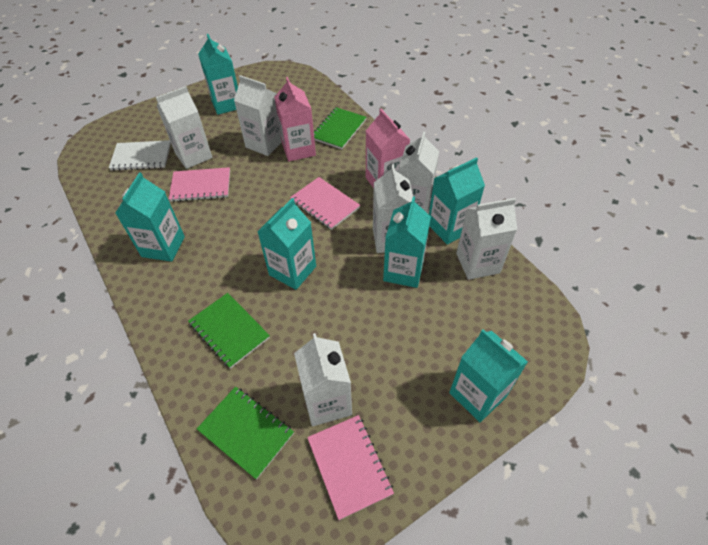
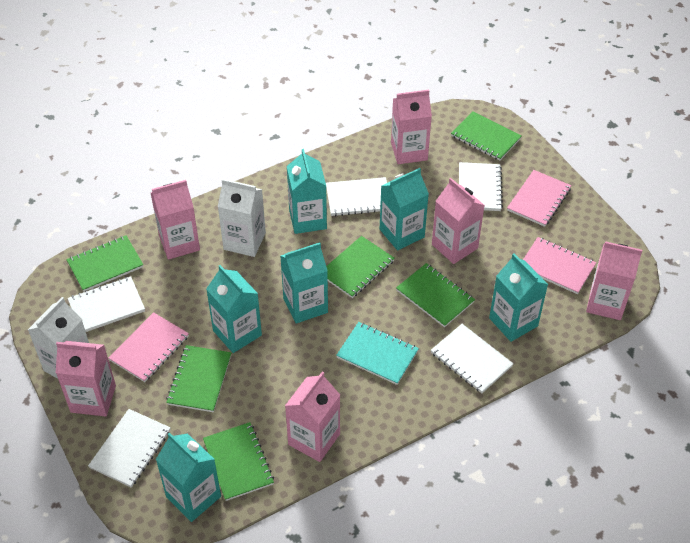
green notebook: 3 -> 6
pink carton: 2 -> 6
turquoise notebook: 0 -> 1
white carton: 6 -> 2
white notebook: 1 -> 5

